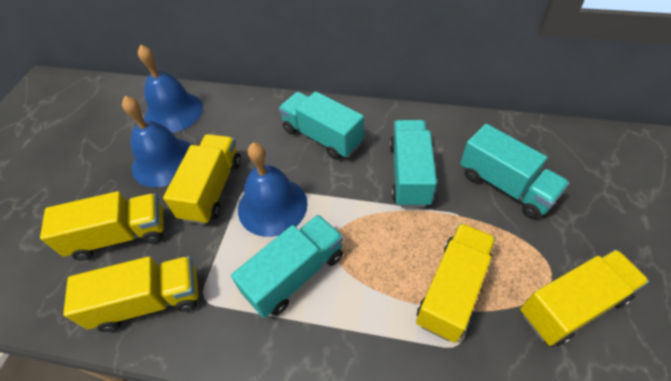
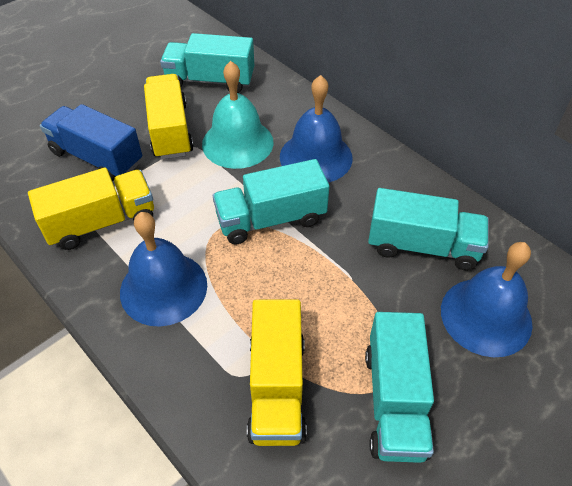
blue truck: 0 -> 1
turquoise bell: 0 -> 1
yellow truck: 5 -> 3

